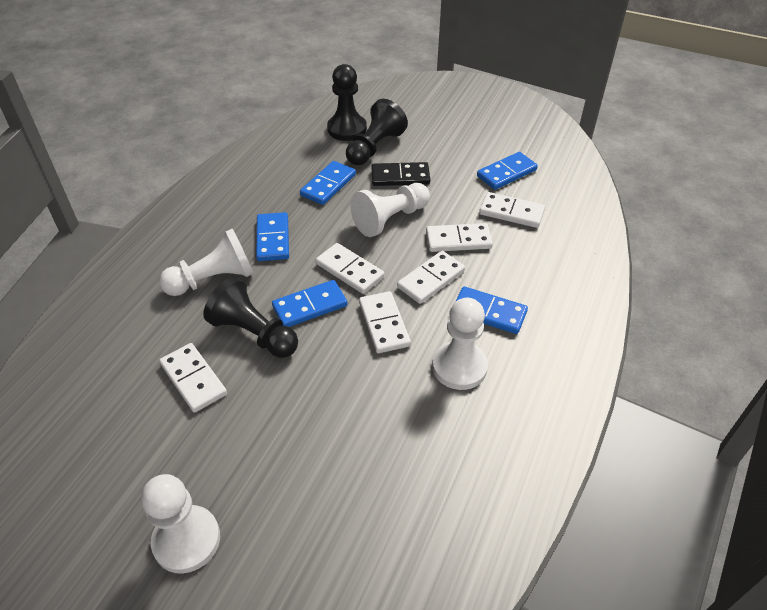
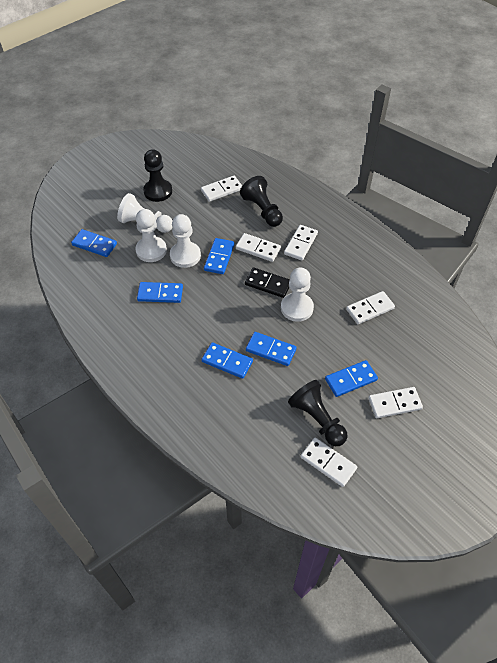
blue domino: 5 -> 6

